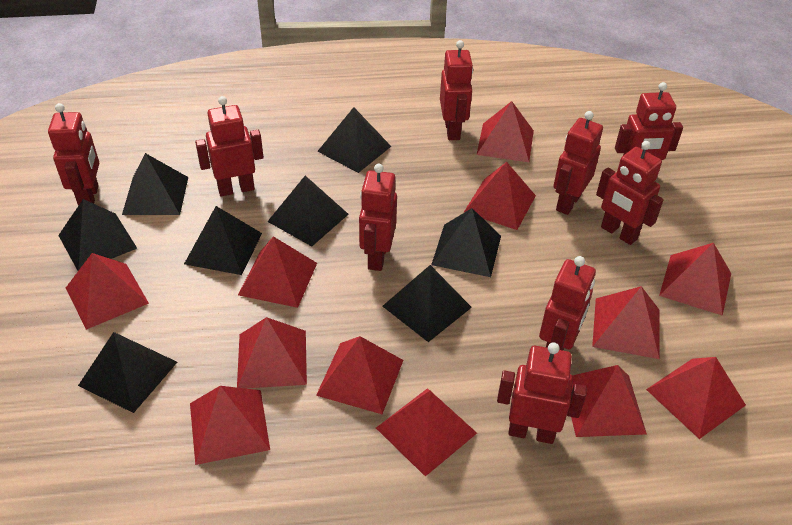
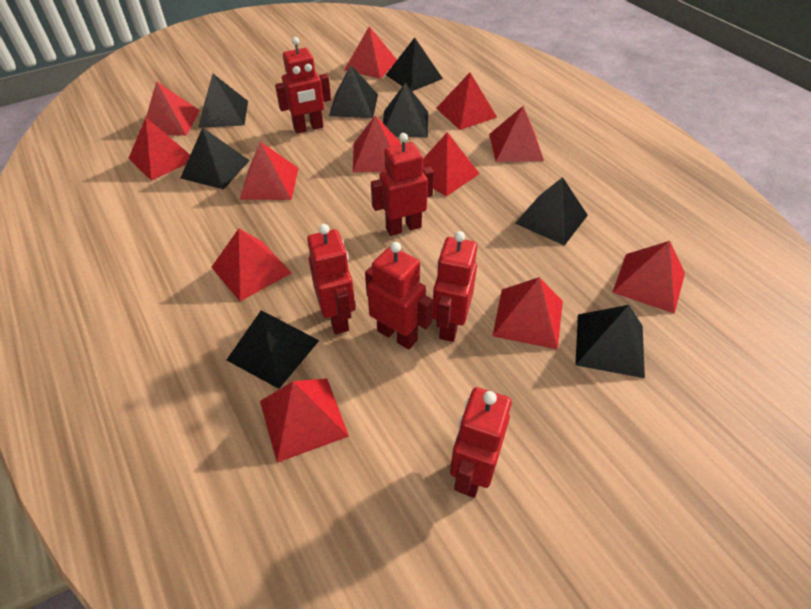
red robot: 9 -> 6

